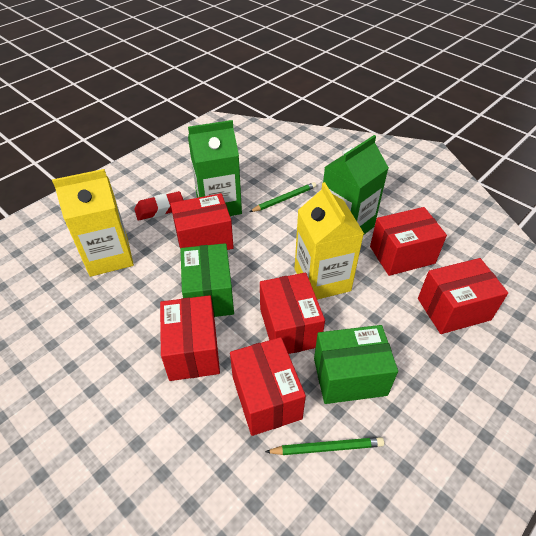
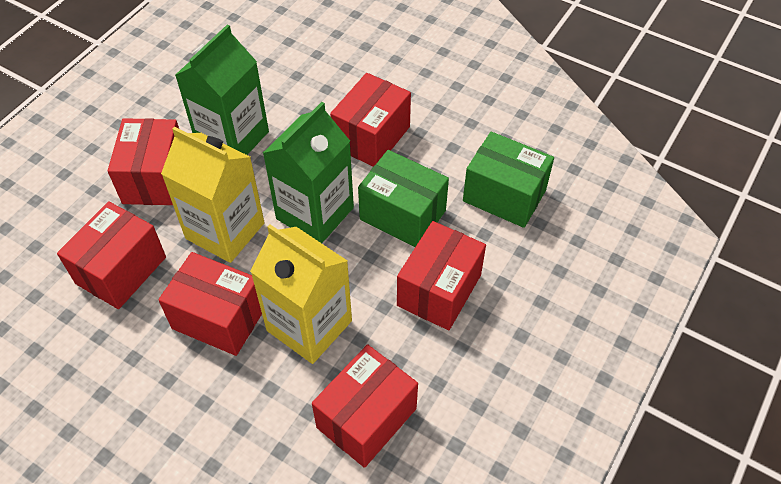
green pencil: 2 -> 0
red eraser: 1 -> 0

